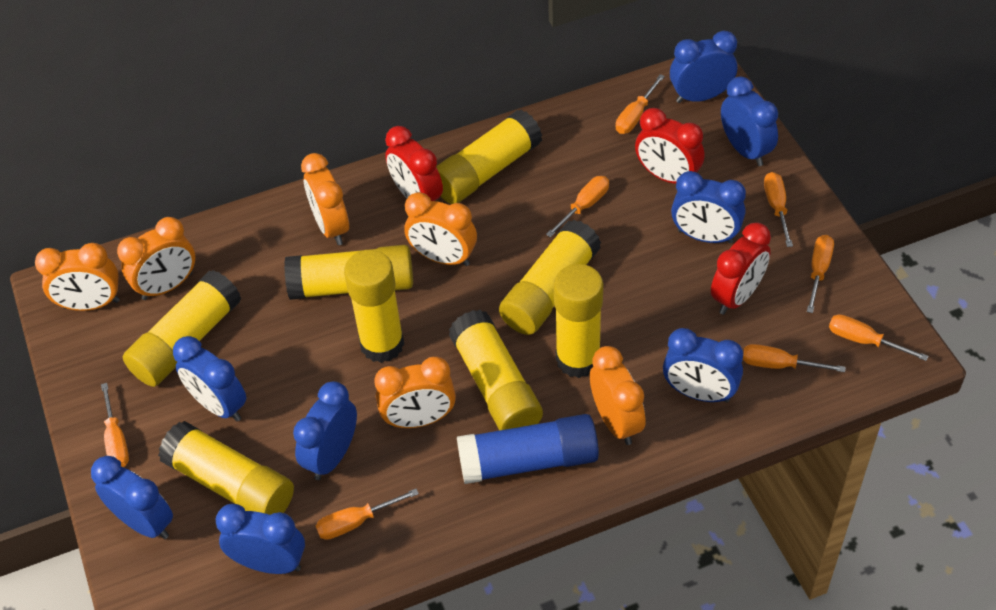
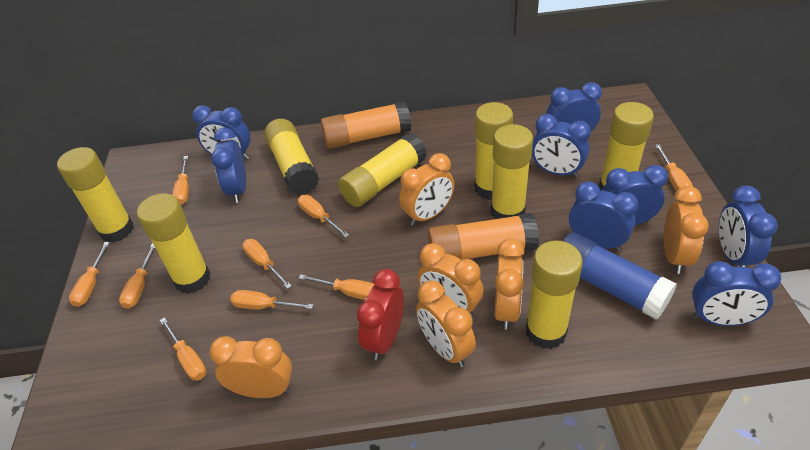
orange glue stick: 0 -> 2
orange screwdriver: 8 -> 9
red clock: 3 -> 1

